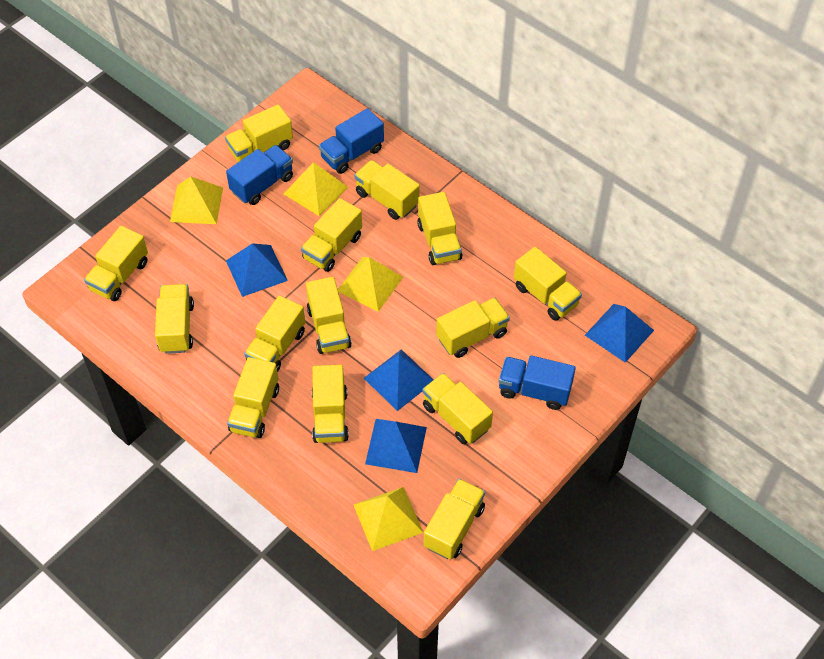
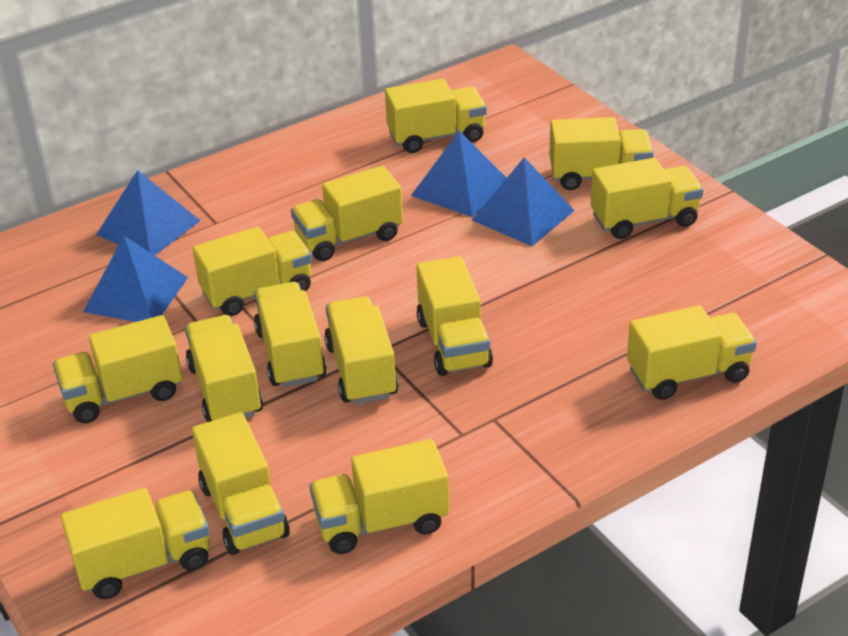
blue truck: 3 -> 0
yellow pyramid: 4 -> 0

